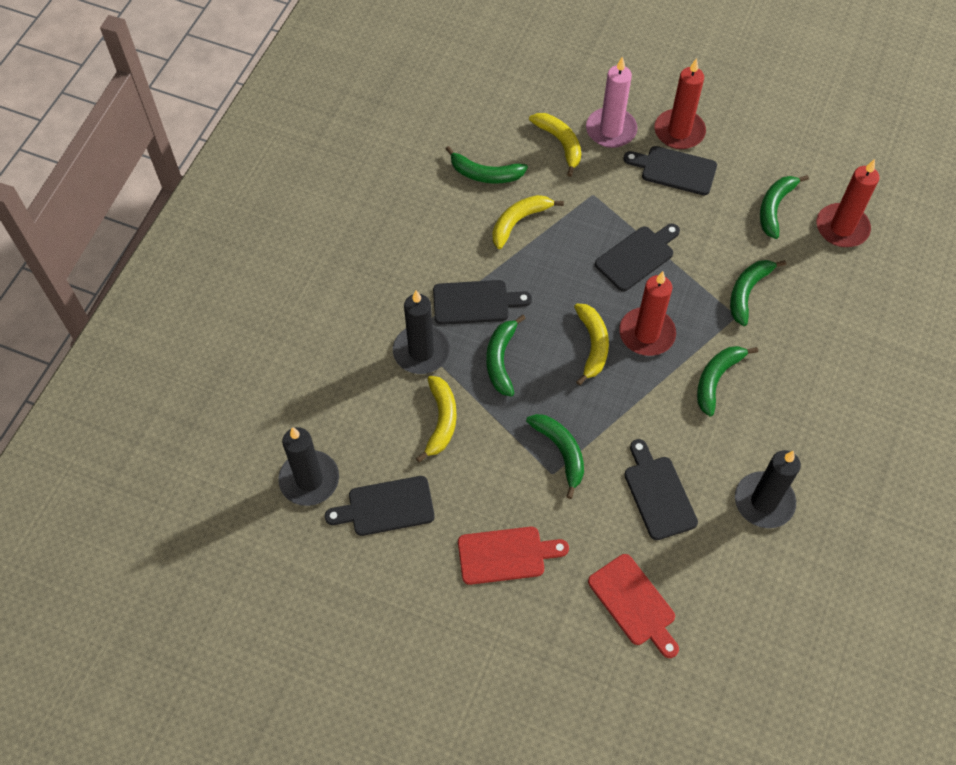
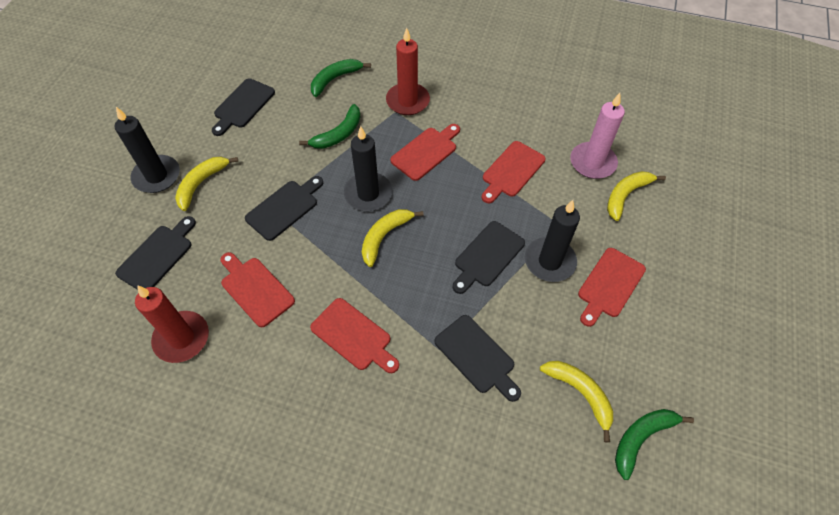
green banana: 6 -> 3
red candle: 3 -> 2
red cutting board: 2 -> 5

